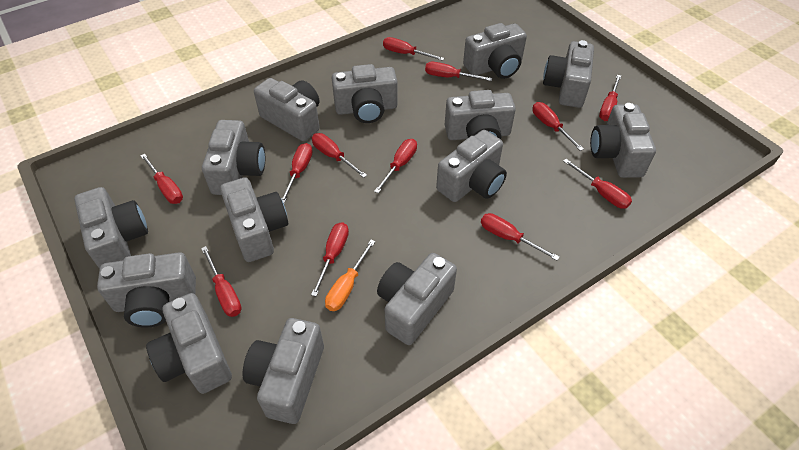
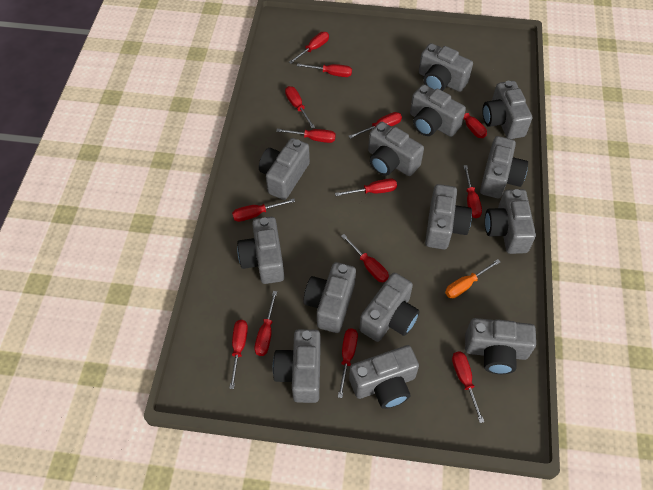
red screwdriver: 12 -> 14

